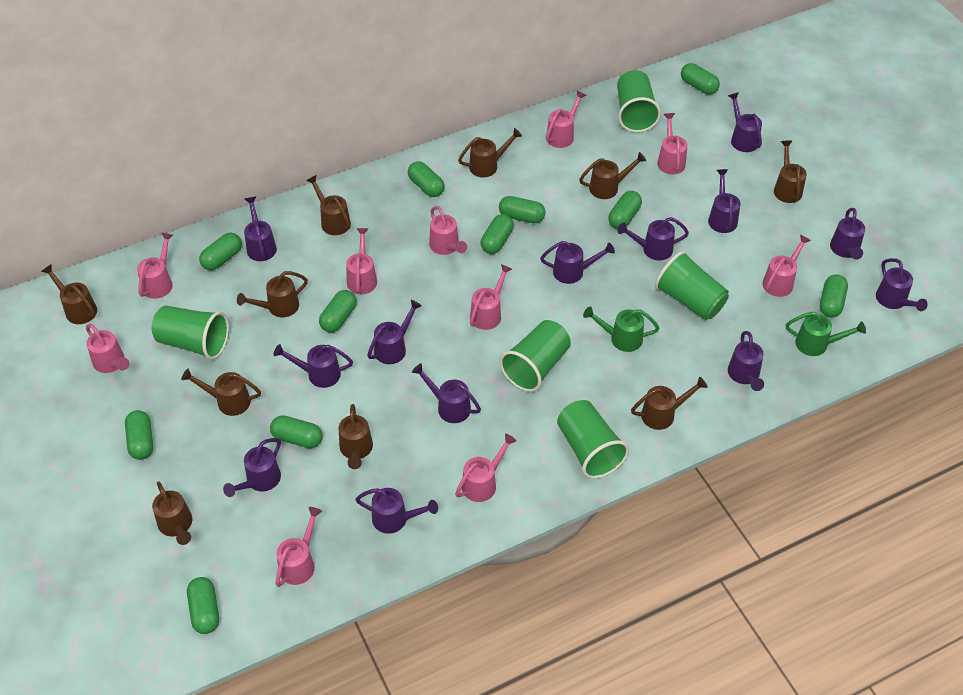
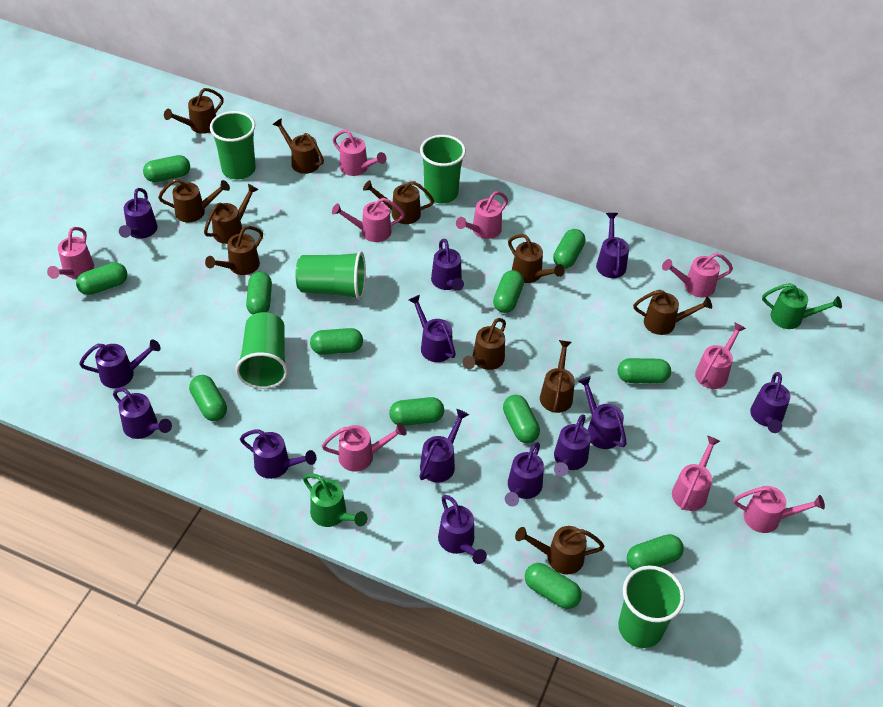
brown watering can: 10 -> 11
green capsule: 11 -> 12
pink watering can: 10 -> 9

